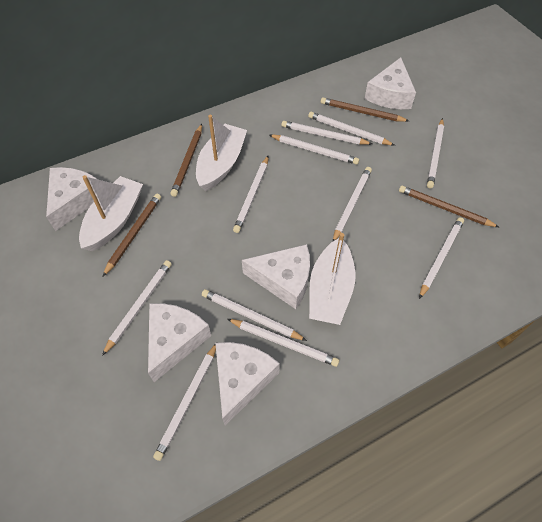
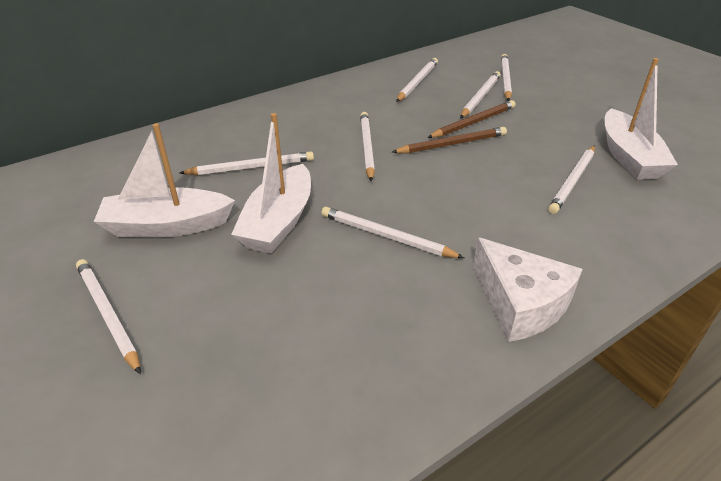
brown pencil: 4 -> 2
white cheese: 5 -> 1
white pencil: 11 -> 8

